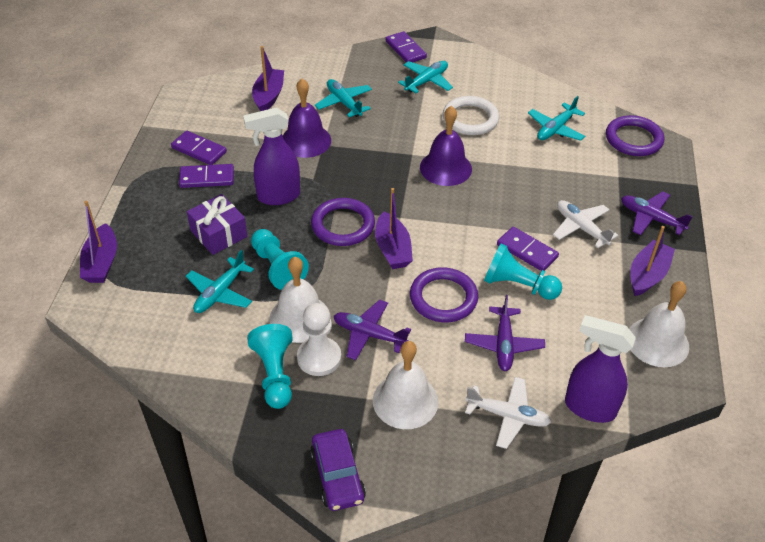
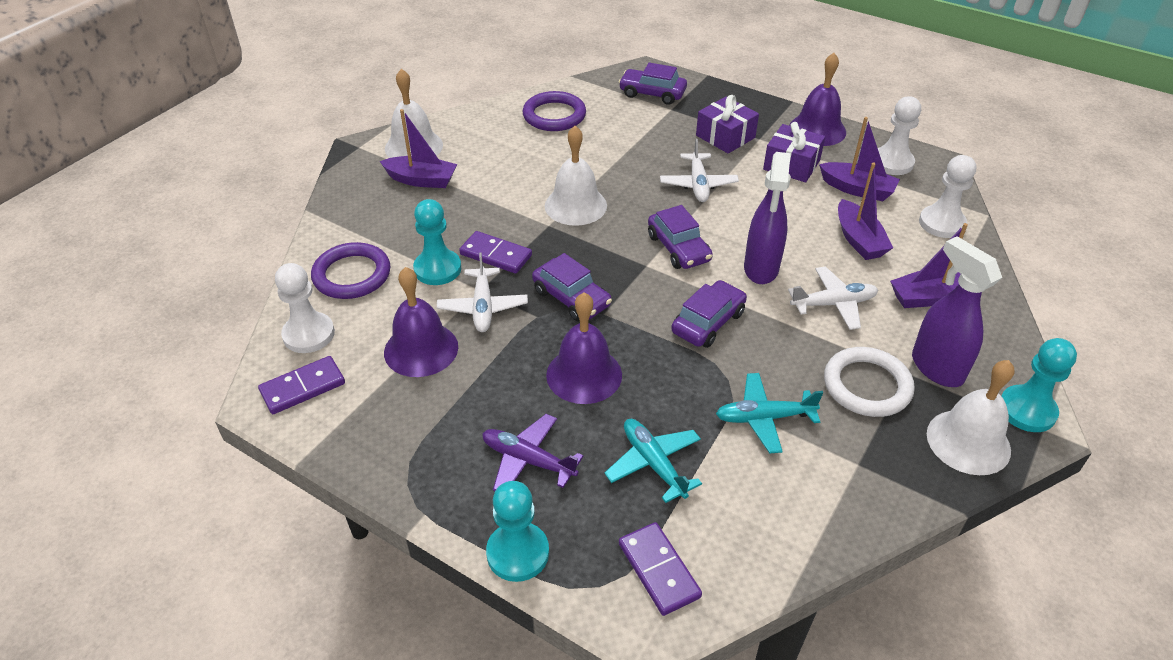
purple bell: 2 -> 3
purple car: 1 -> 4
purple domino: 4 -> 3
purple gift: 1 -> 2
purple plane: 3 -> 1
purple ring: 3 -> 2
turquoise plane: 4 -> 2
white pawn: 1 -> 3
white plane: 2 -> 3

